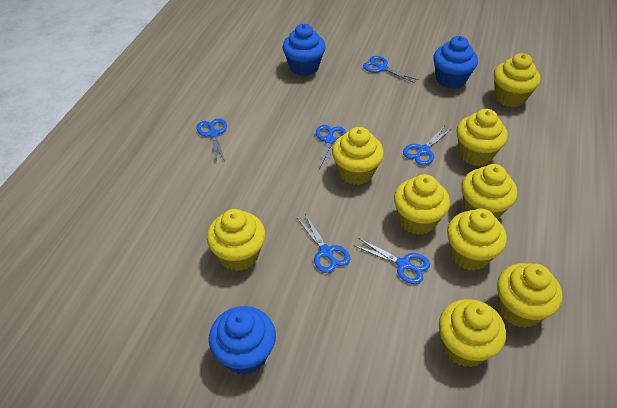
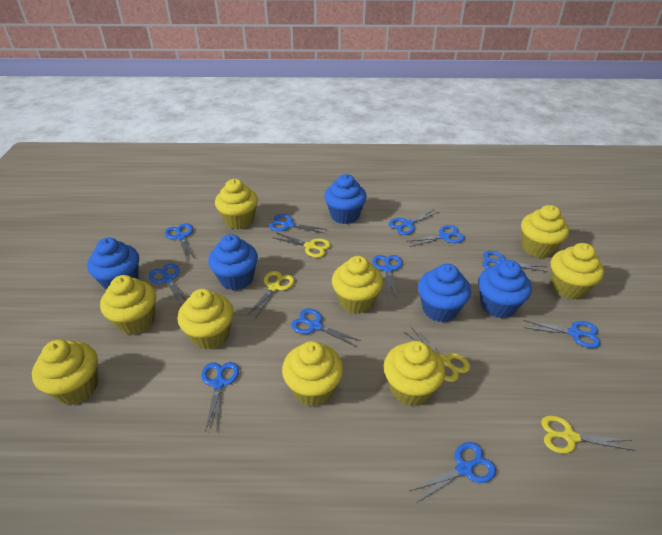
blue cupcake: 3 -> 5
blue scissors: 6 -> 11
yellow scissors: 0 -> 4

